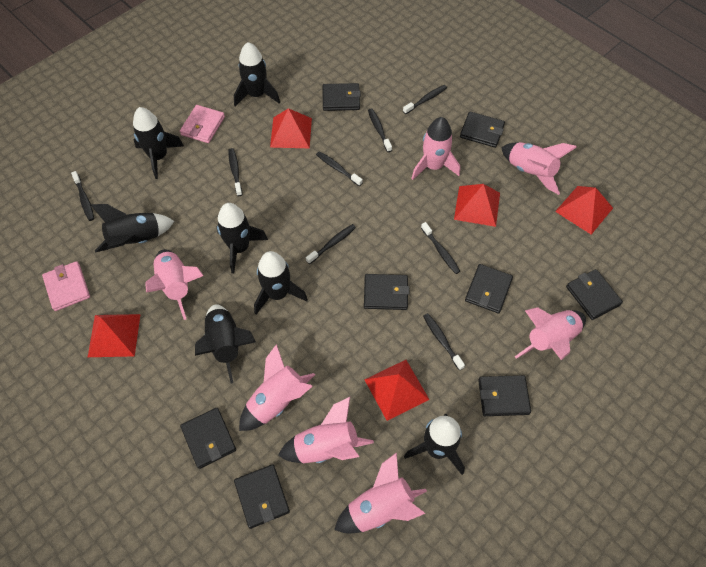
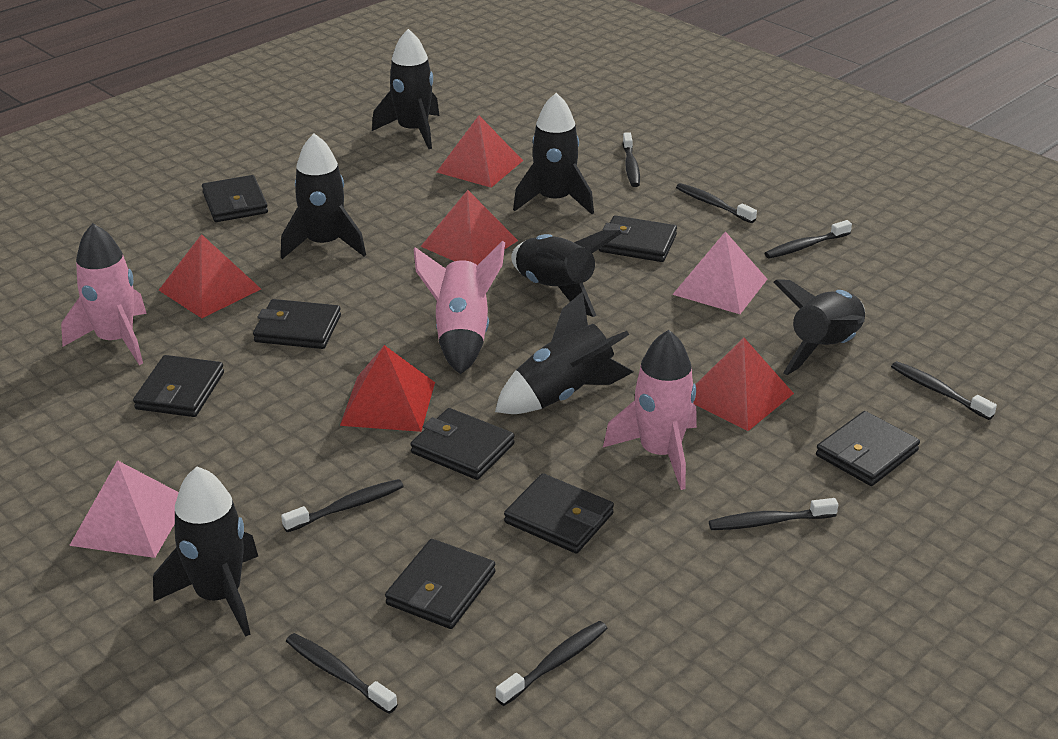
pink pyramid: 0 -> 2
pink rocket: 7 -> 3
pink wallet: 2 -> 0

